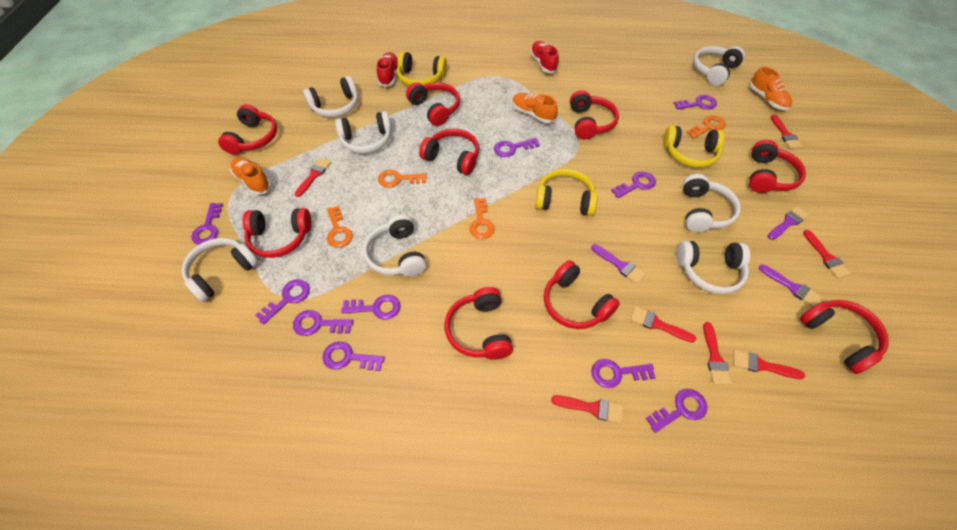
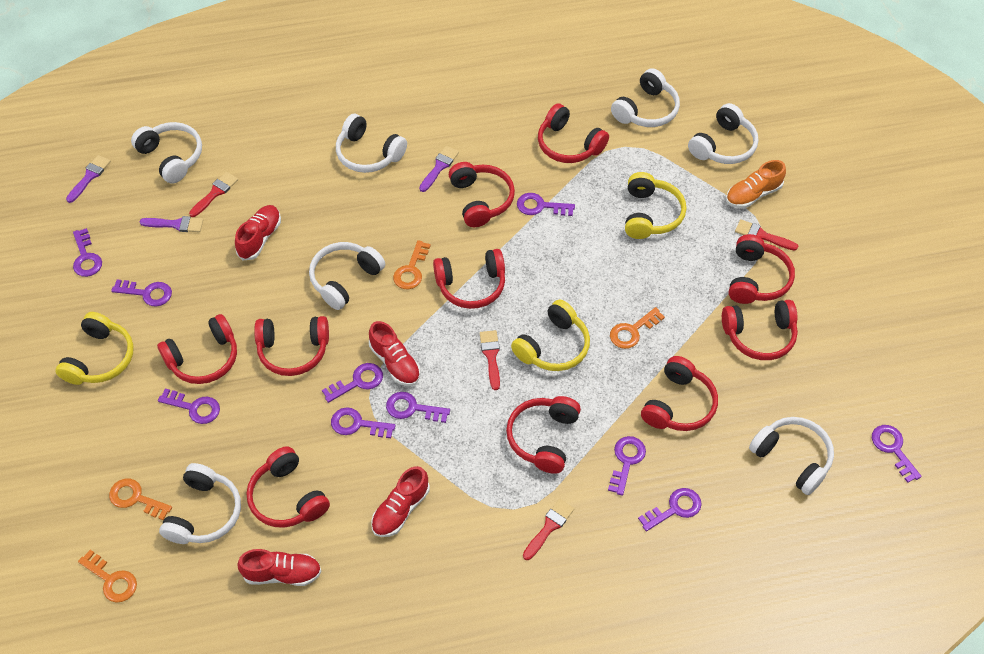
orange shoe: 3 -> 1
red brush: 7 -> 4
red headphones: 9 -> 10
red shoe: 2 -> 4

